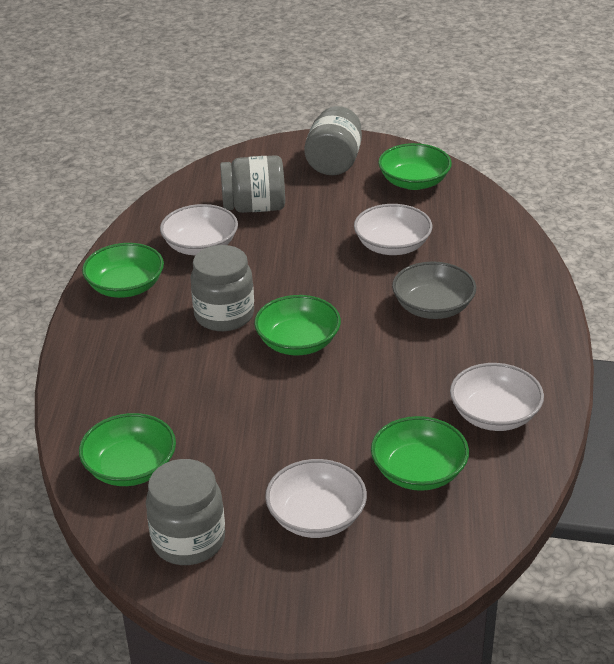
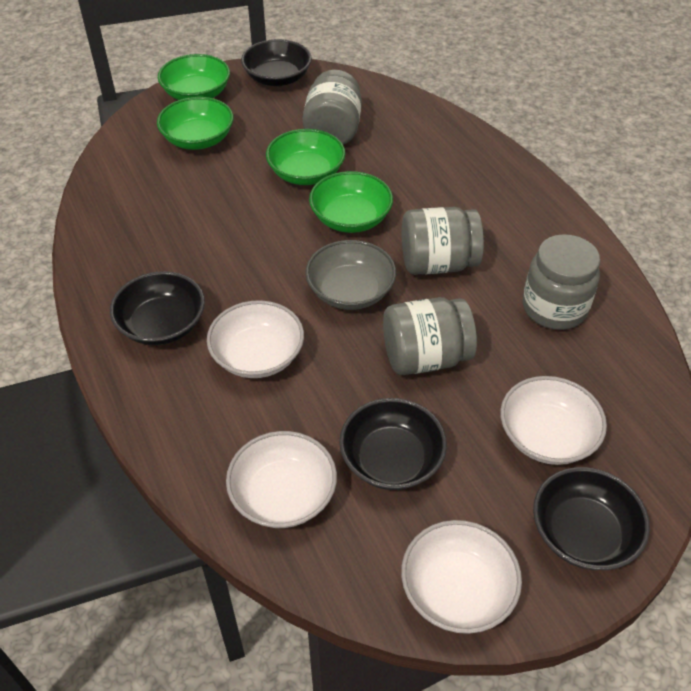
black bowl: 0 -> 4
green bowl: 5 -> 4

